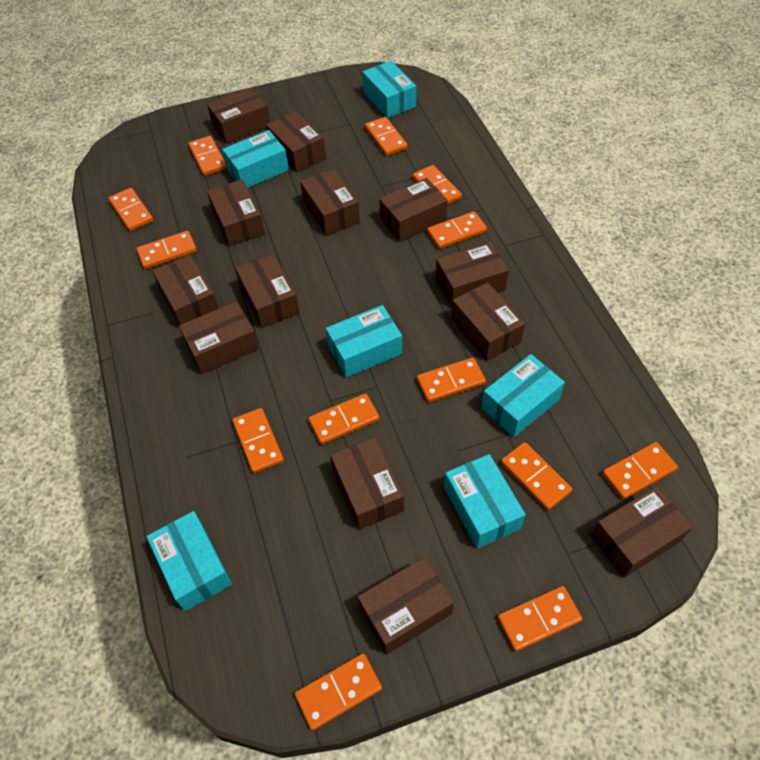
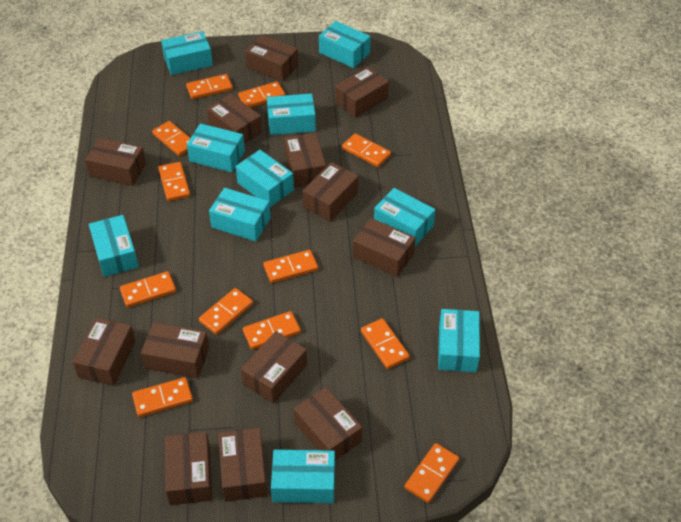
orange domino: 13 -> 12
turquoise box: 6 -> 10

